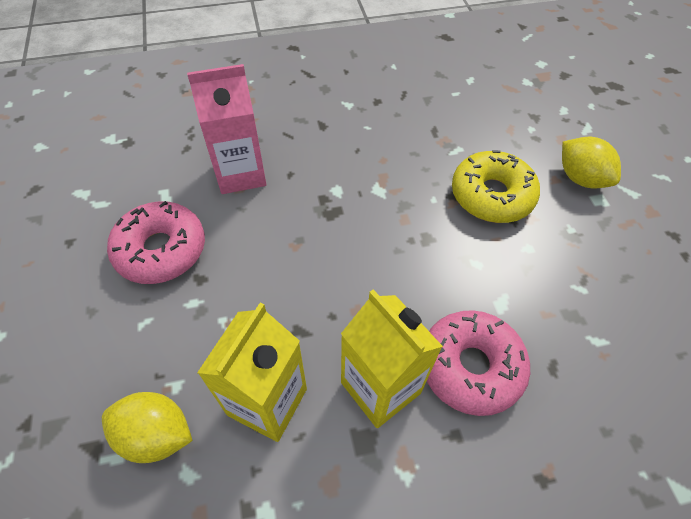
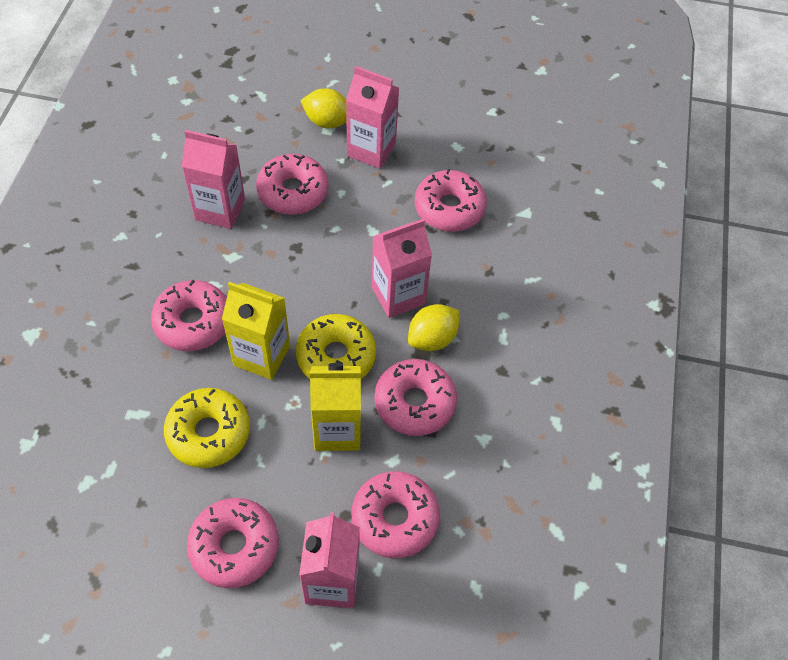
pink carton: 1 -> 4
pink donut: 2 -> 6
yellow donut: 1 -> 2

